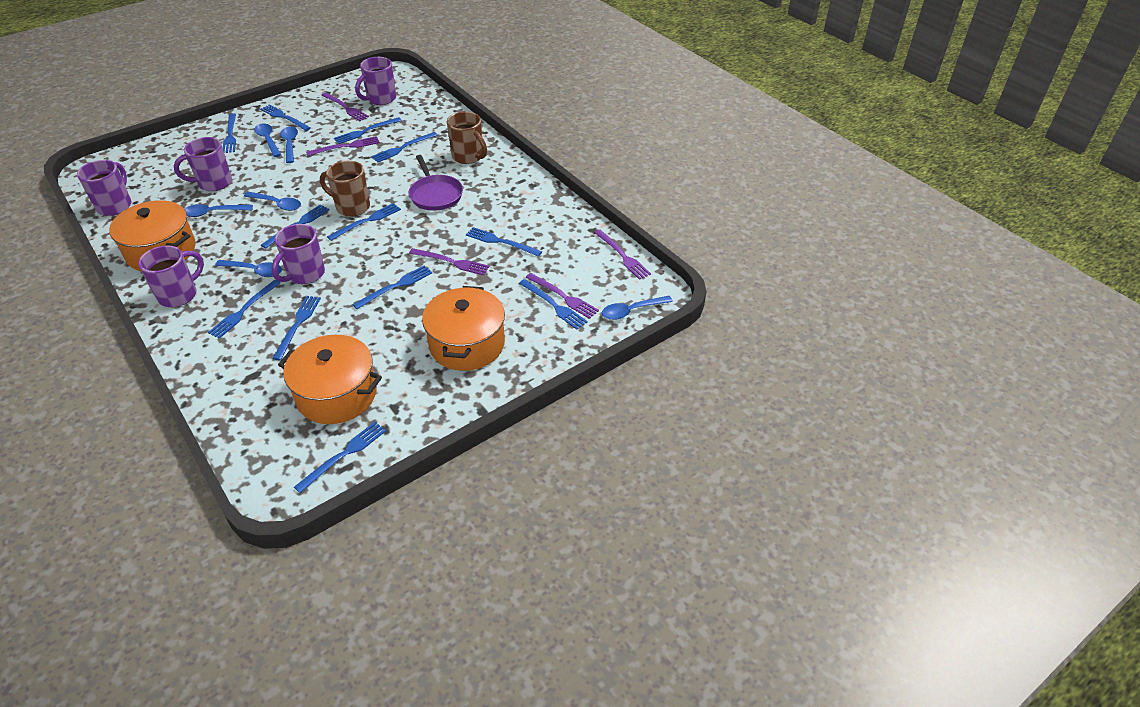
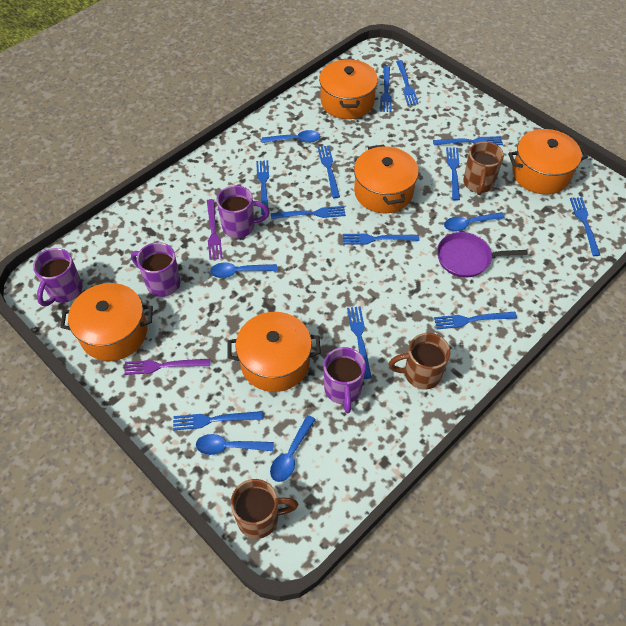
blue spoon: 6 -> 5
brown mug: 2 -> 3
orange pot: 3 -> 5
purple fork: 5 -> 2
purple mug: 5 -> 4

